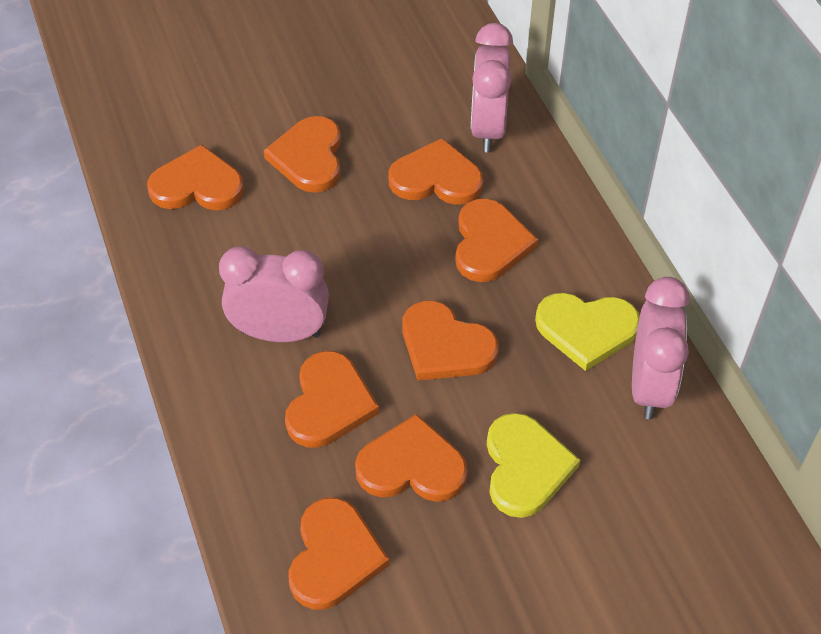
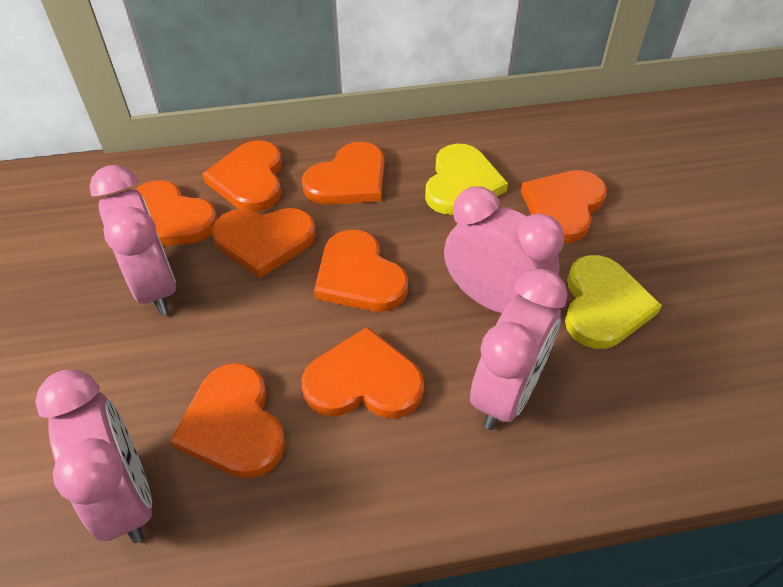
pink clock: 3 -> 4

